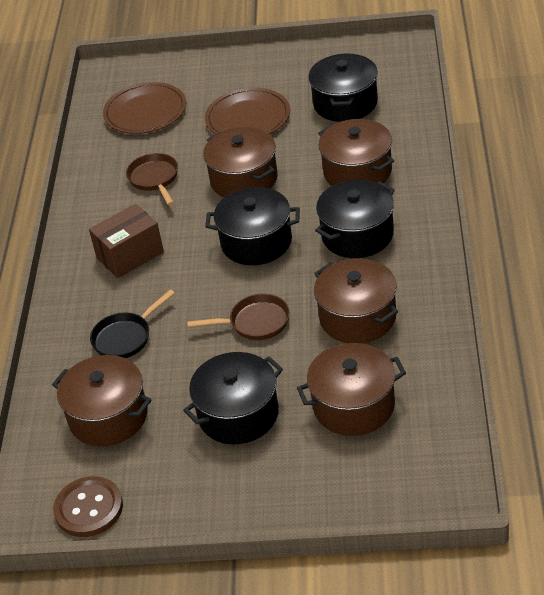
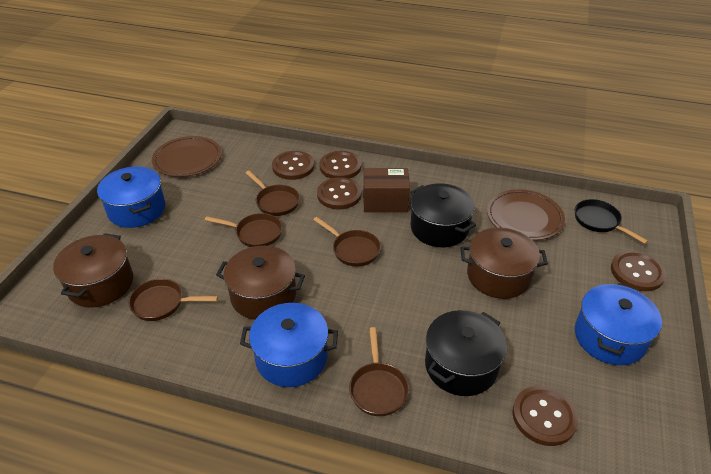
black pot: 4 -> 2
blue pot: 0 -> 3
brown button: 1 -> 5
brown pan: 2 -> 5
brown pot: 5 -> 3

